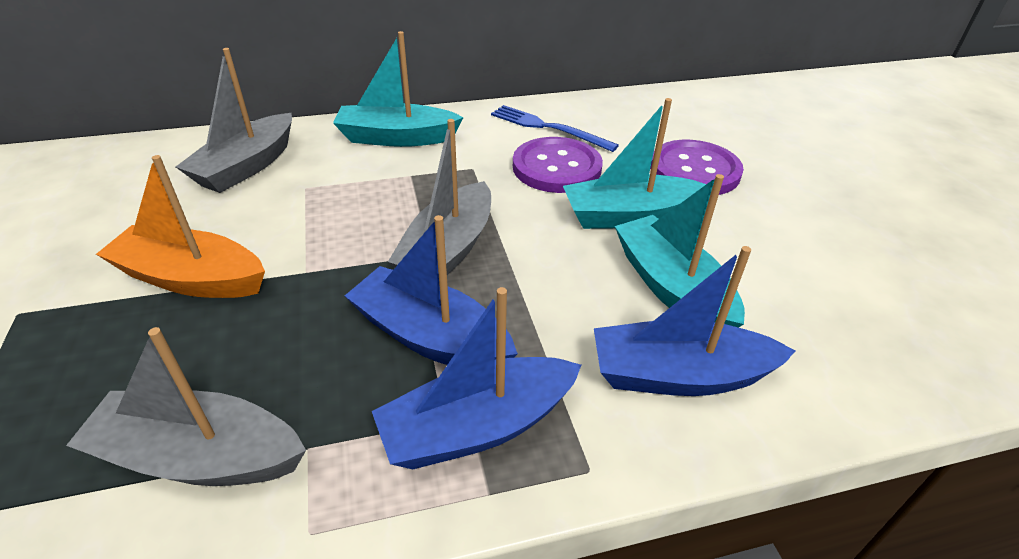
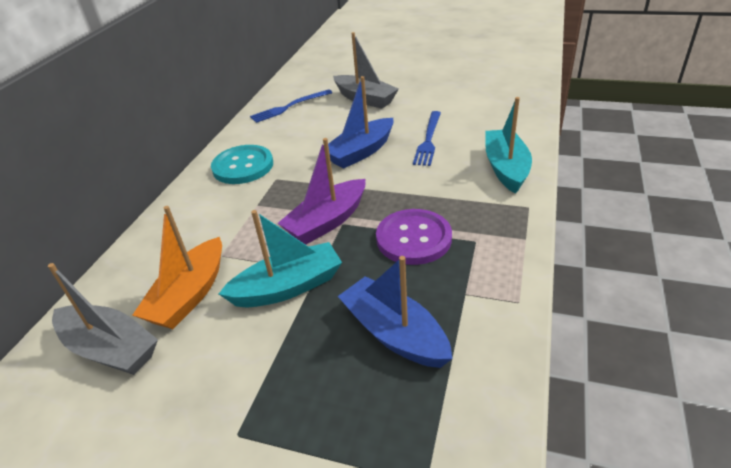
blue boat: 3 -> 2
blue fork: 1 -> 2
grey boat: 3 -> 2
purple boat: 0 -> 1
purple button: 2 -> 1
turquoise boat: 3 -> 2
turquoise button: 0 -> 1

